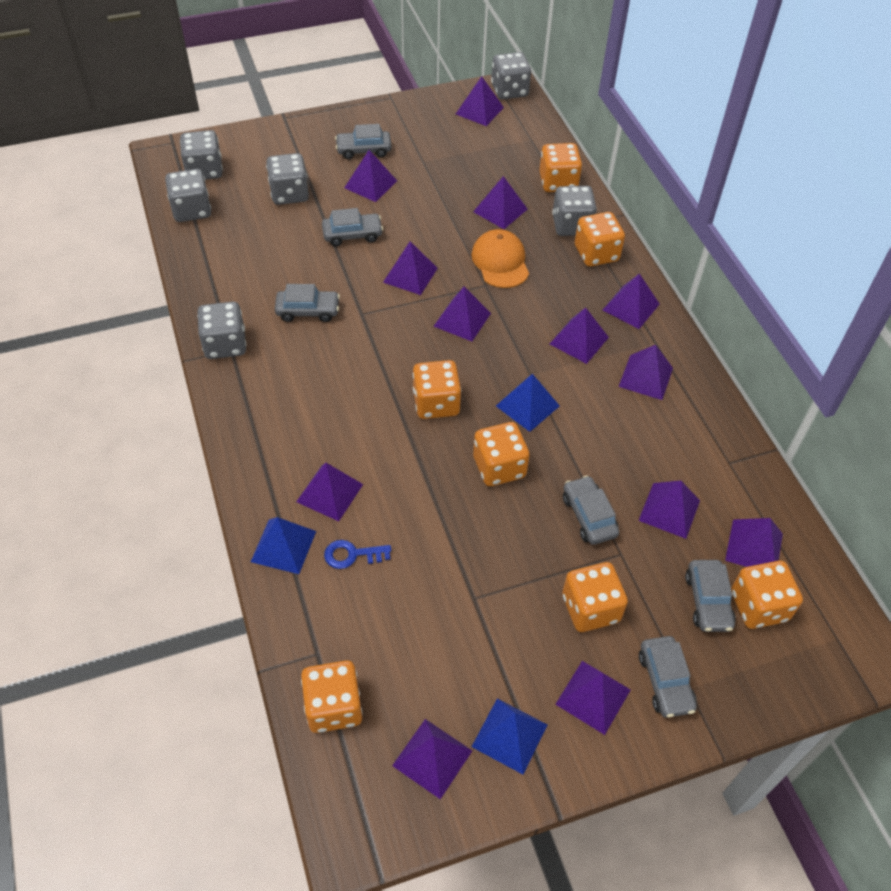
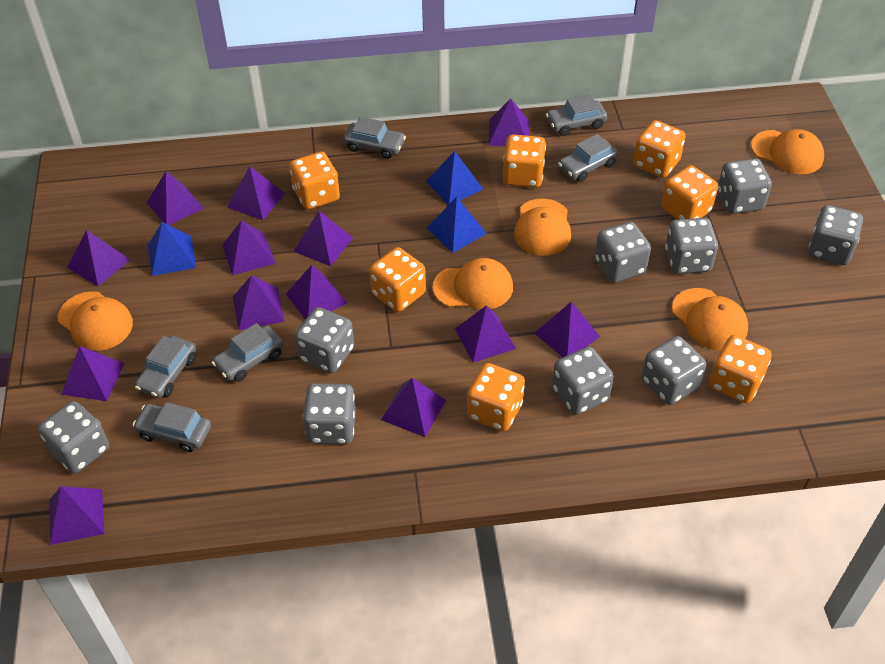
blue key: 1 -> 0
grey dice: 6 -> 9
orange cap: 1 -> 5

